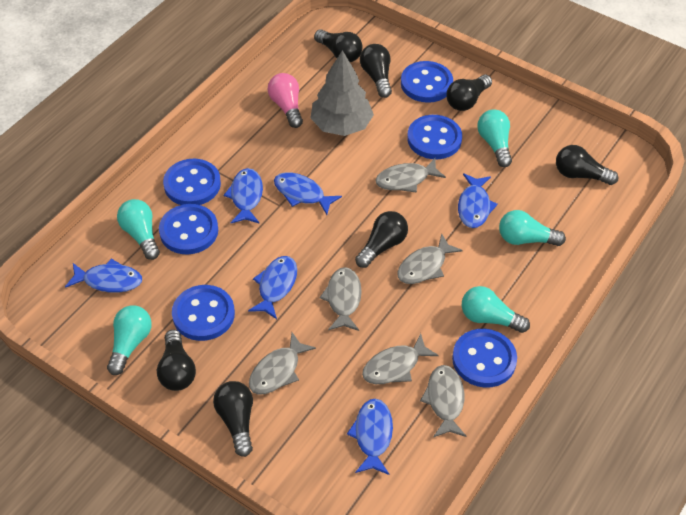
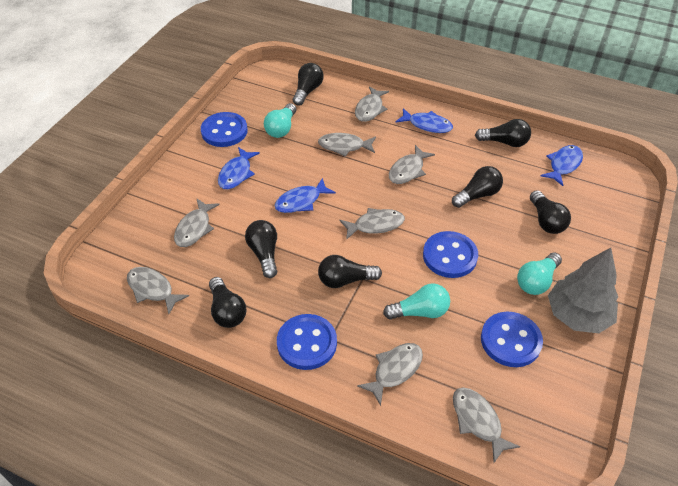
blue button: 6 -> 4
blue fish: 6 -> 4
grey fish: 6 -> 8
pink light bulb: 1 -> 0
turquoise light bulb: 5 -> 3

